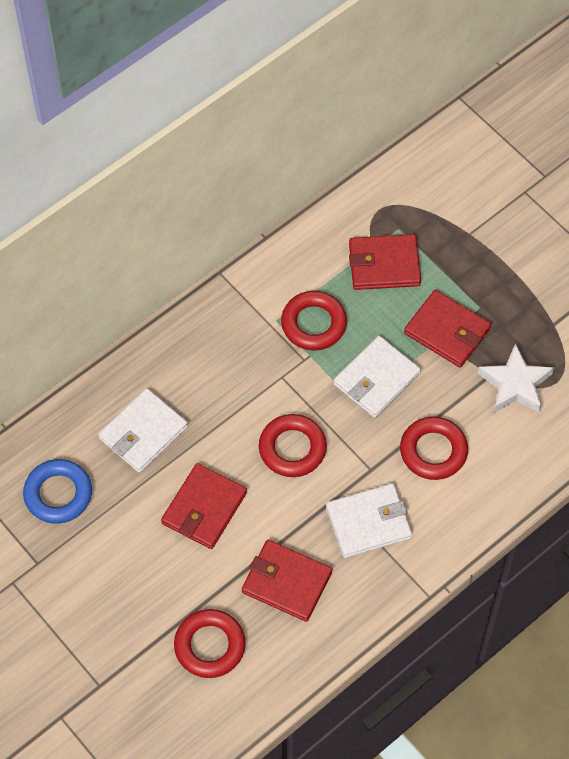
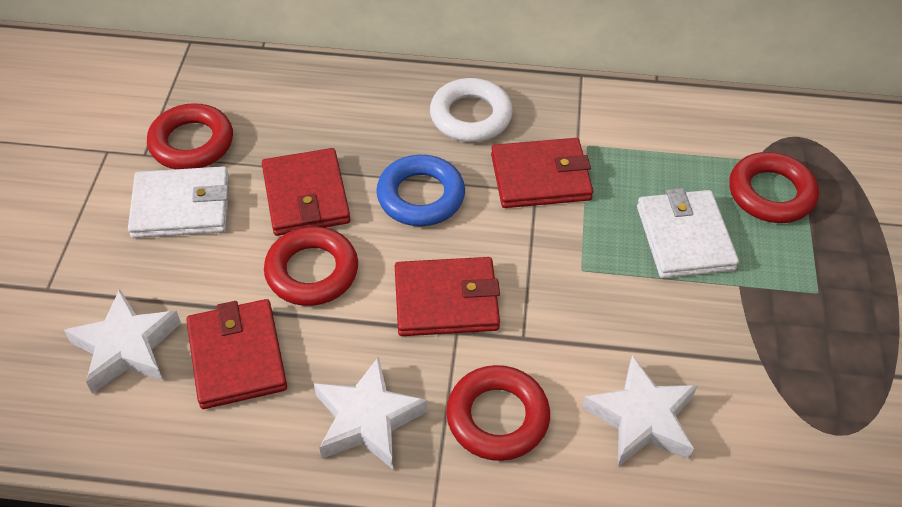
white ring: 0 -> 1
white star: 1 -> 3
white wallet: 3 -> 2

